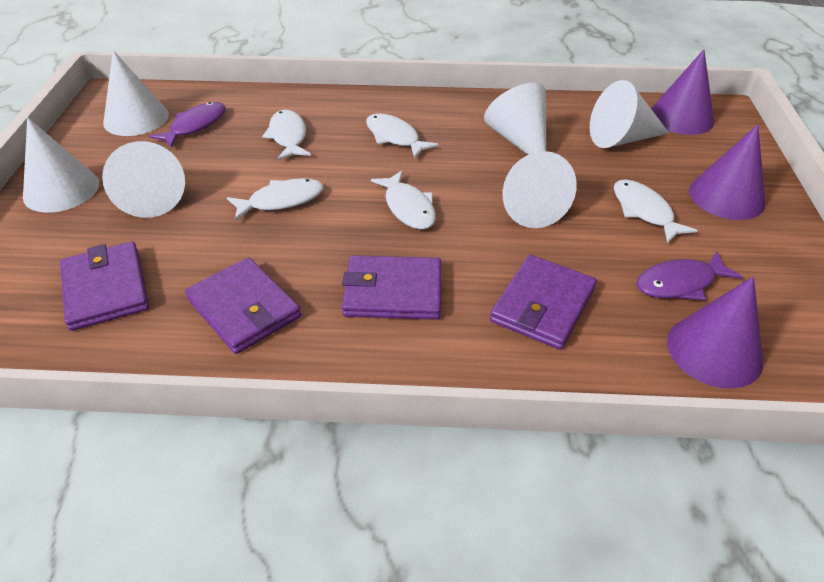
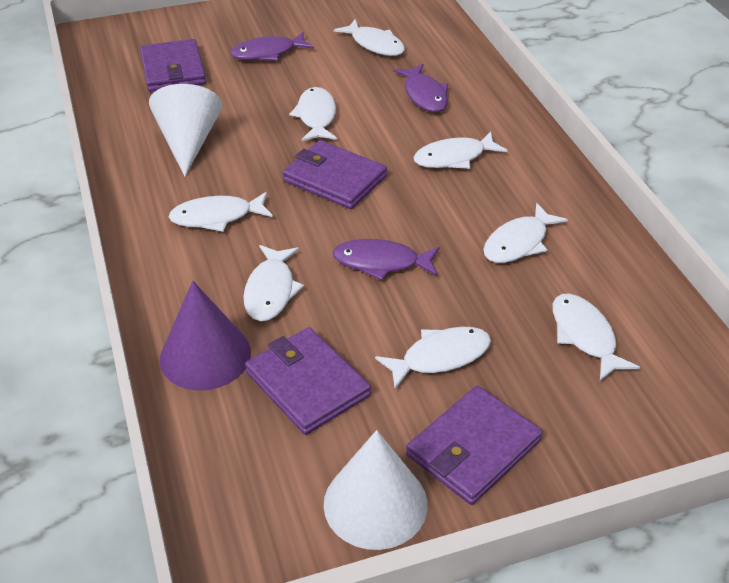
purple cone: 3 -> 1
purple fish: 2 -> 3
white cone: 6 -> 2
white fish: 5 -> 8

